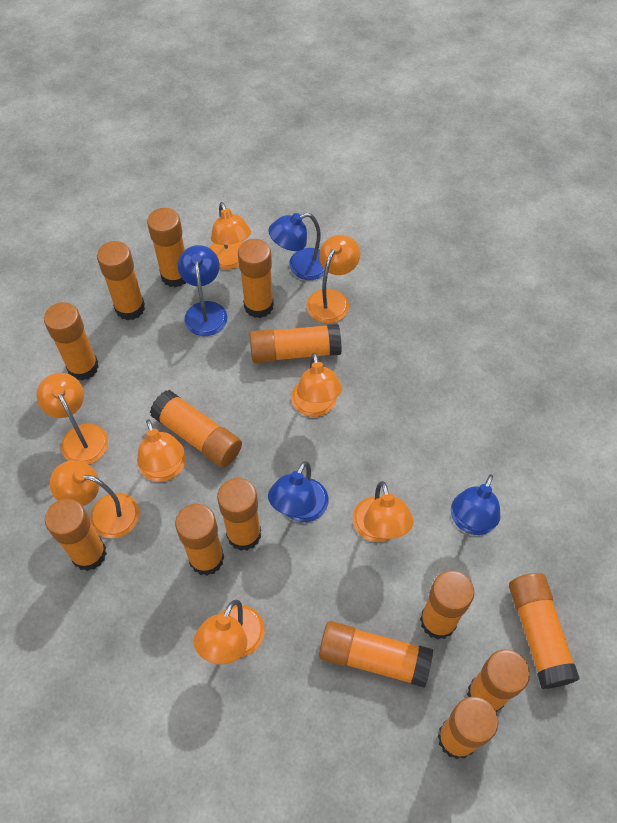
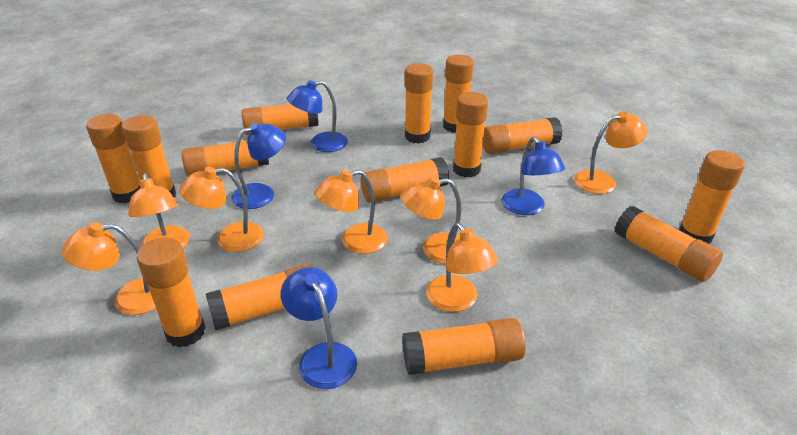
orange lamp: 8 -> 7

